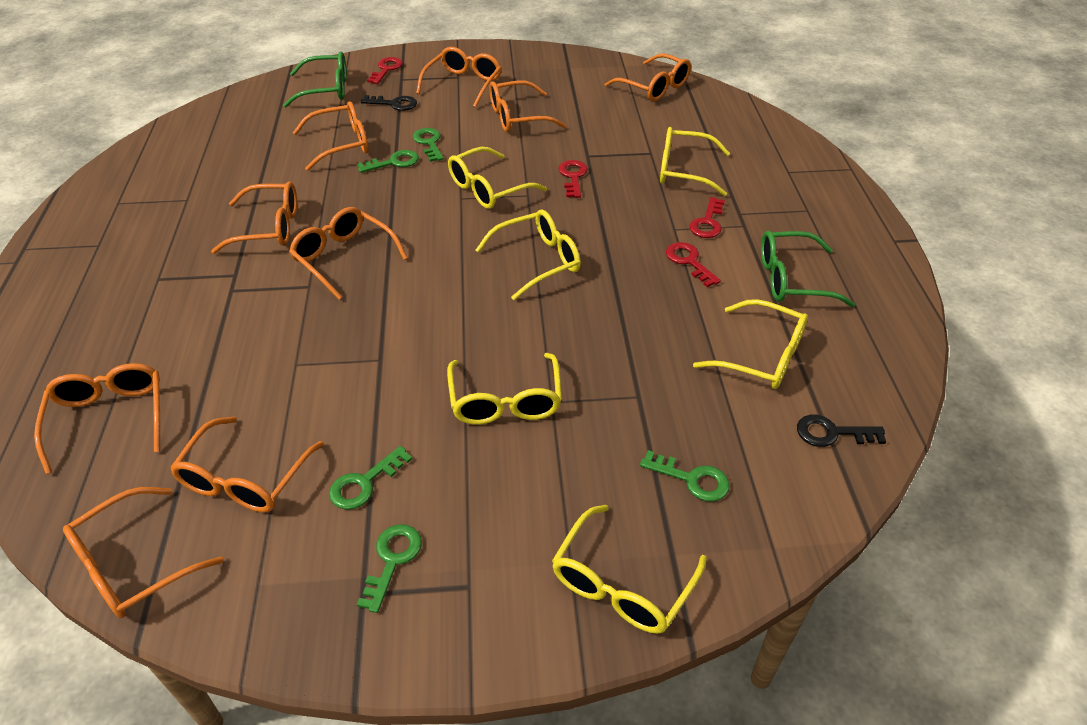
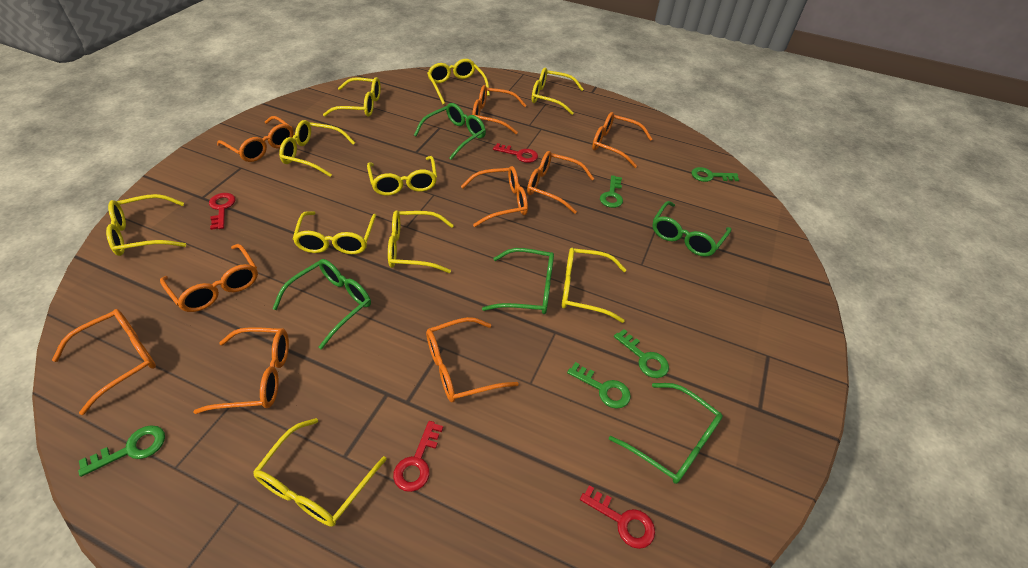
black key: 2 -> 0
green glasses: 2 -> 5
yellow glasses: 6 -> 10

